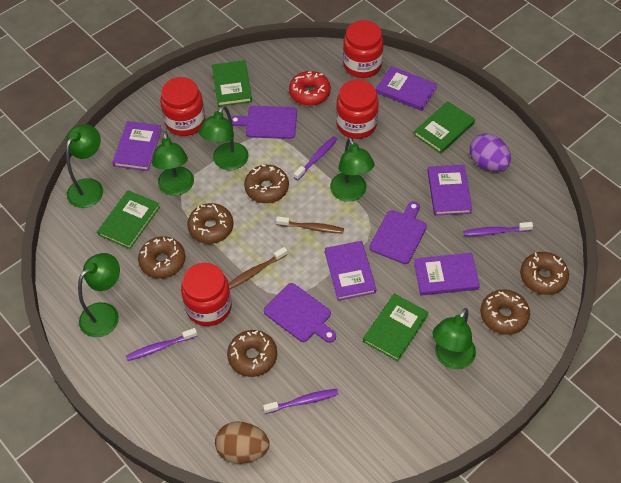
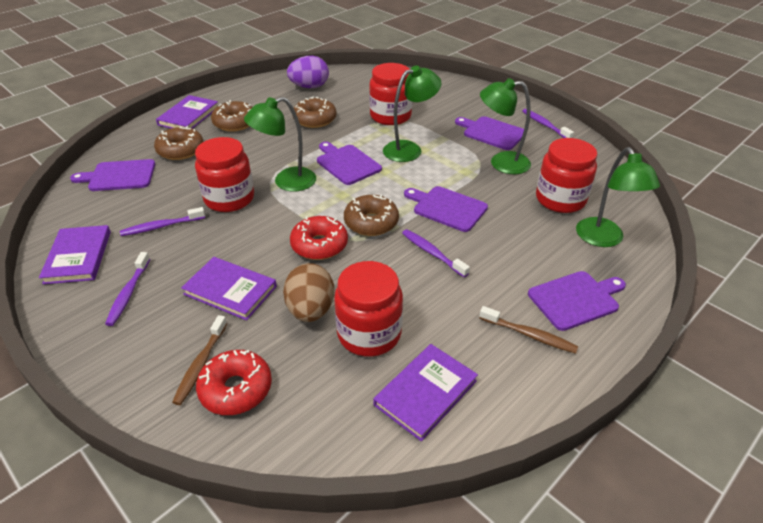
brown donut: 6 -> 4
green book: 4 -> 0
green lamp: 6 -> 4
purple book: 5 -> 4
purple cutting board: 3 -> 5
red donut: 1 -> 2

